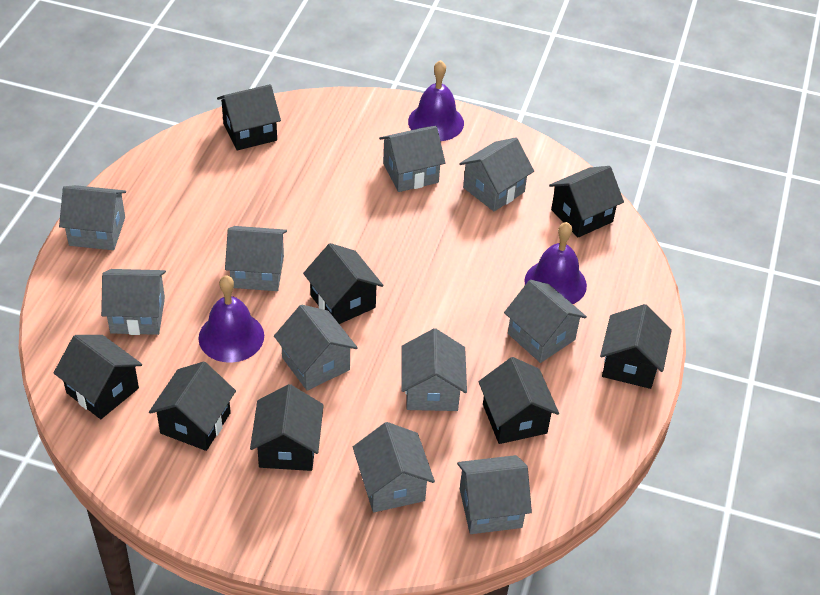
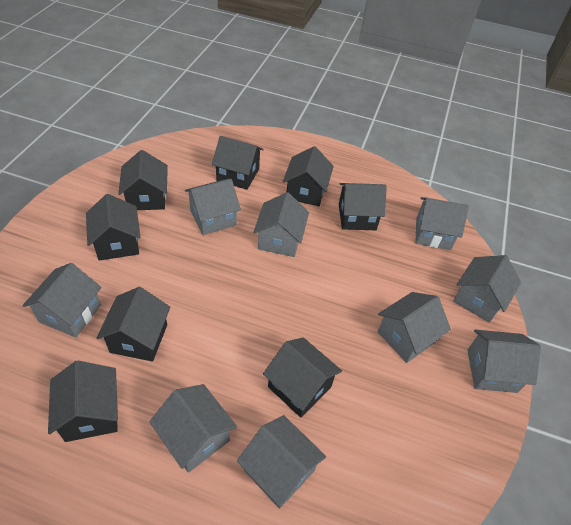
grey house: 10 -> 9
purple bell: 3 -> 0

